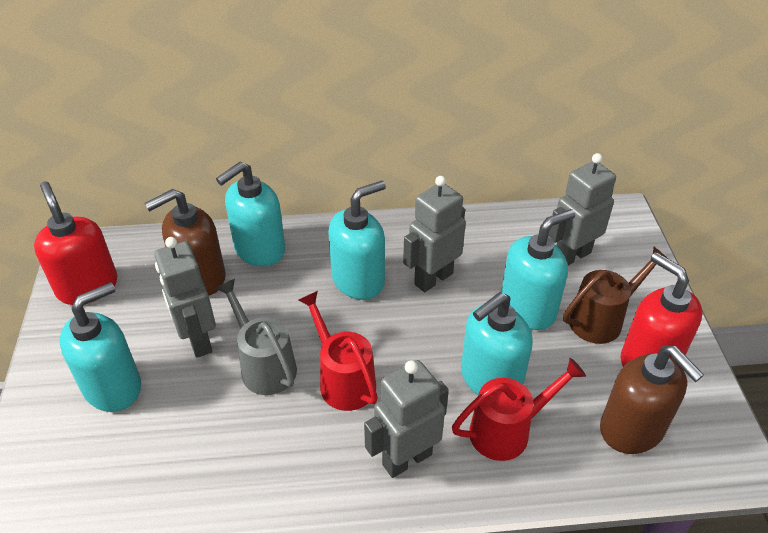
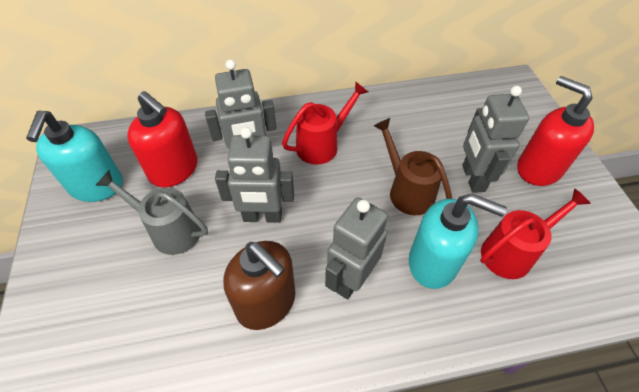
brown soap dispenser: 2 -> 1
turquoise soap dispenser: 5 -> 2

